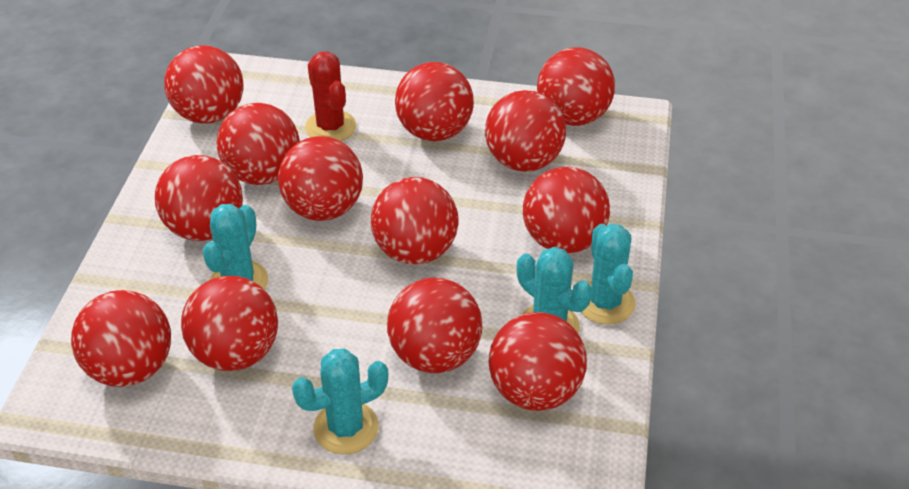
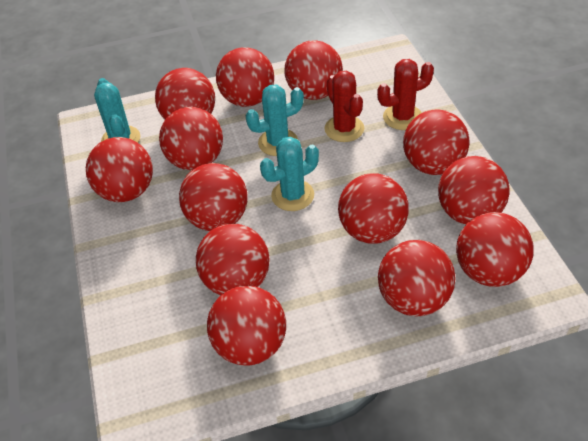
red cactus: 1 -> 2
turquoise cactus: 4 -> 3

